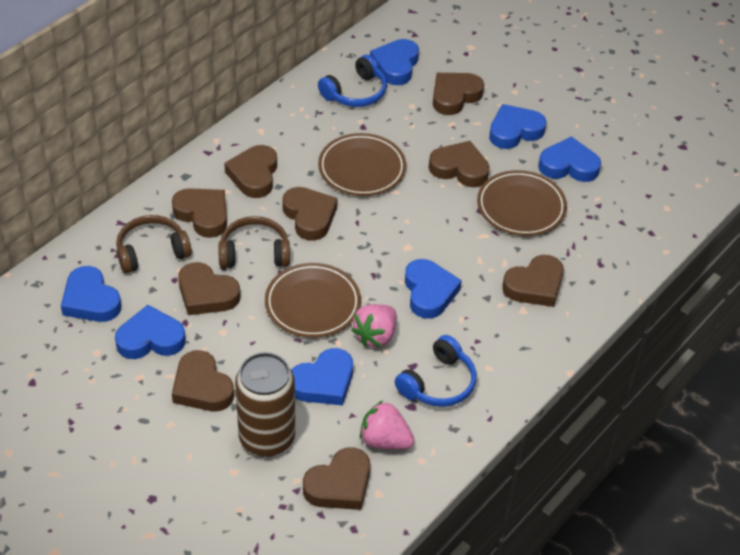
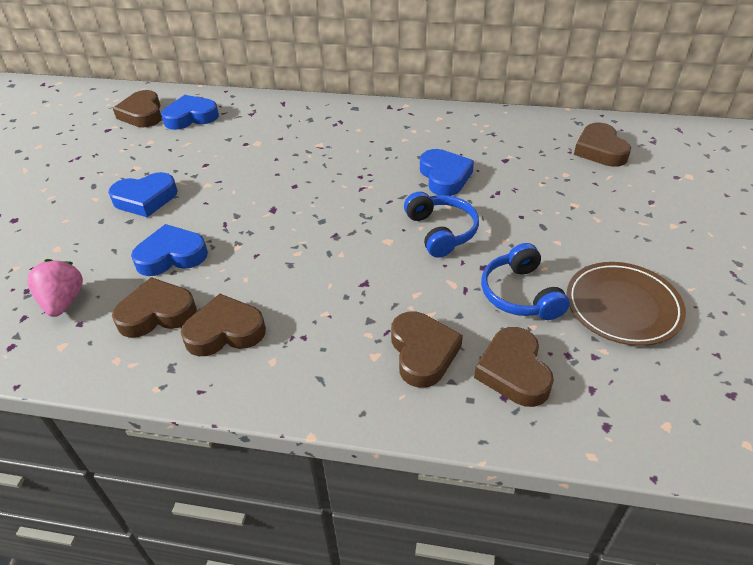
blue heart: 7 -> 4
brown can: 1 -> 0
brown headphones: 2 -> 0
brown heart: 9 -> 6
brown plate: 3 -> 1
pink strawberry: 2 -> 1

